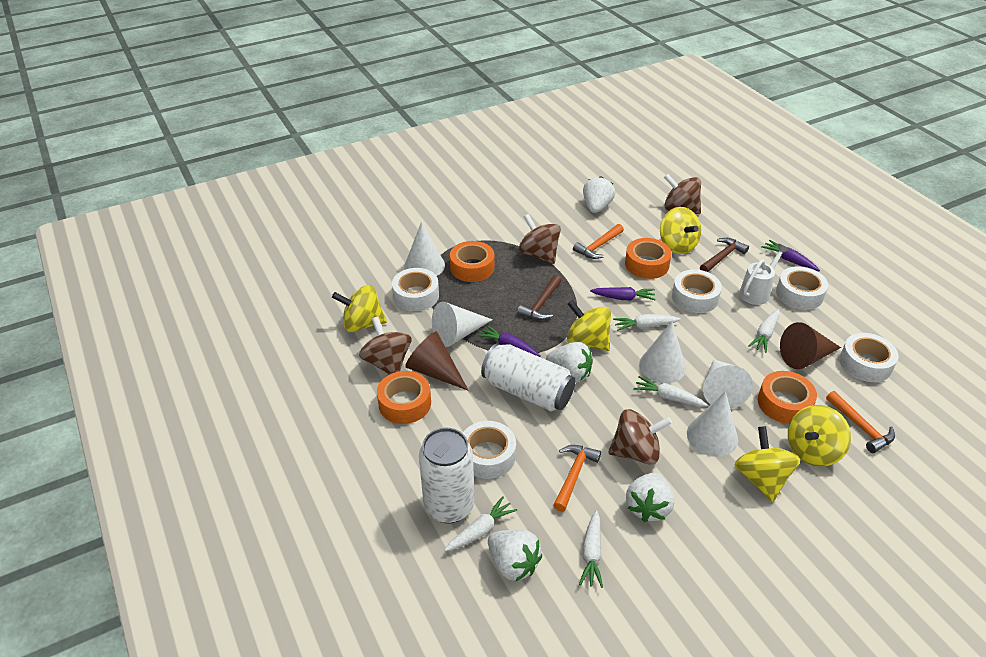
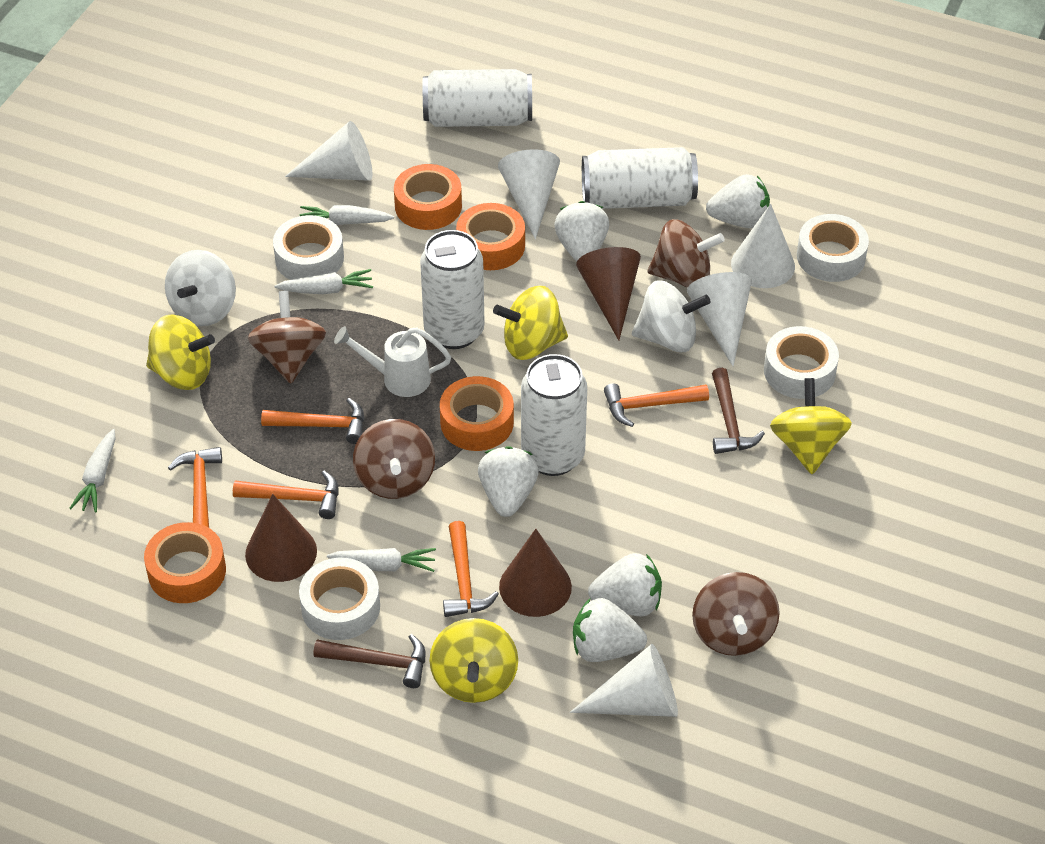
brown cone: 2 -> 3
orange hammer: 3 -> 5
purple carrot: 3 -> 0
white can: 2 -> 4
white carrot: 5 -> 4
white spinning top: 0 -> 2
white strawberry: 4 -> 5
white tape: 5 -> 4
yellow spinning top: 5 -> 4

